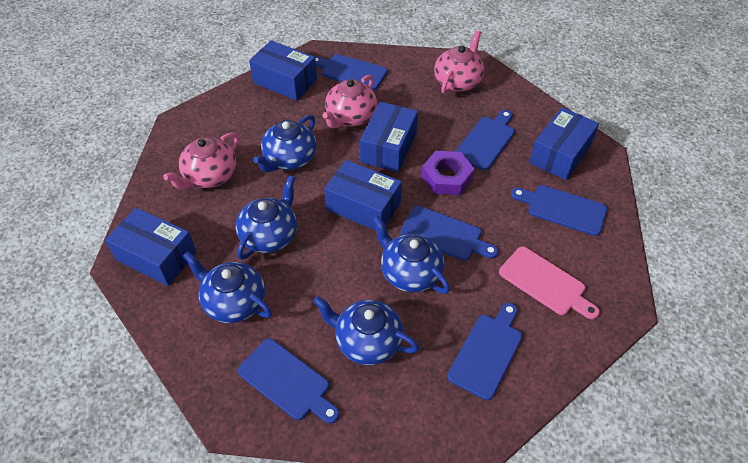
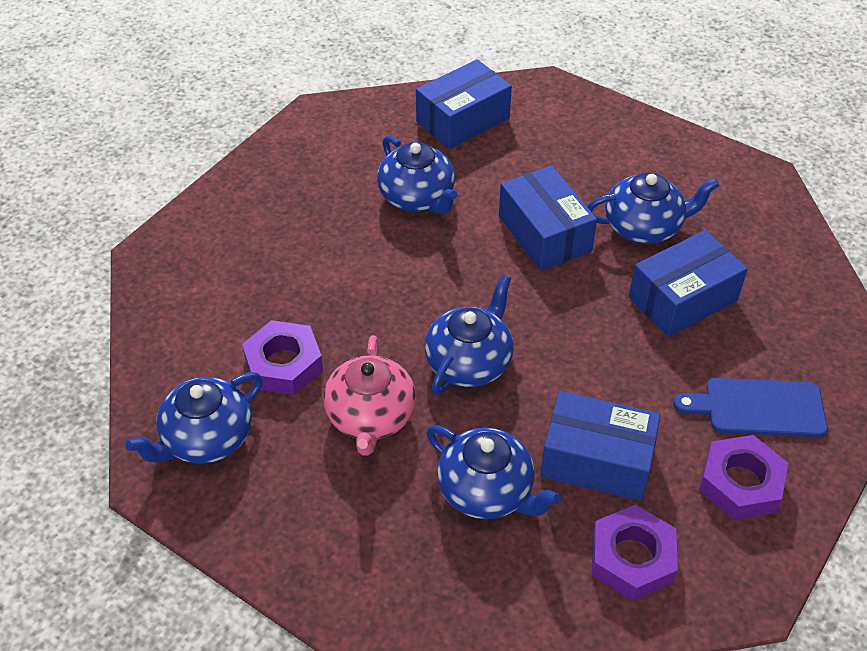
blue box: 5 -> 4
blue cutting board: 6 -> 1
pink cutting board: 1 -> 0
pink teapot: 3 -> 1
purple nut: 1 -> 3

